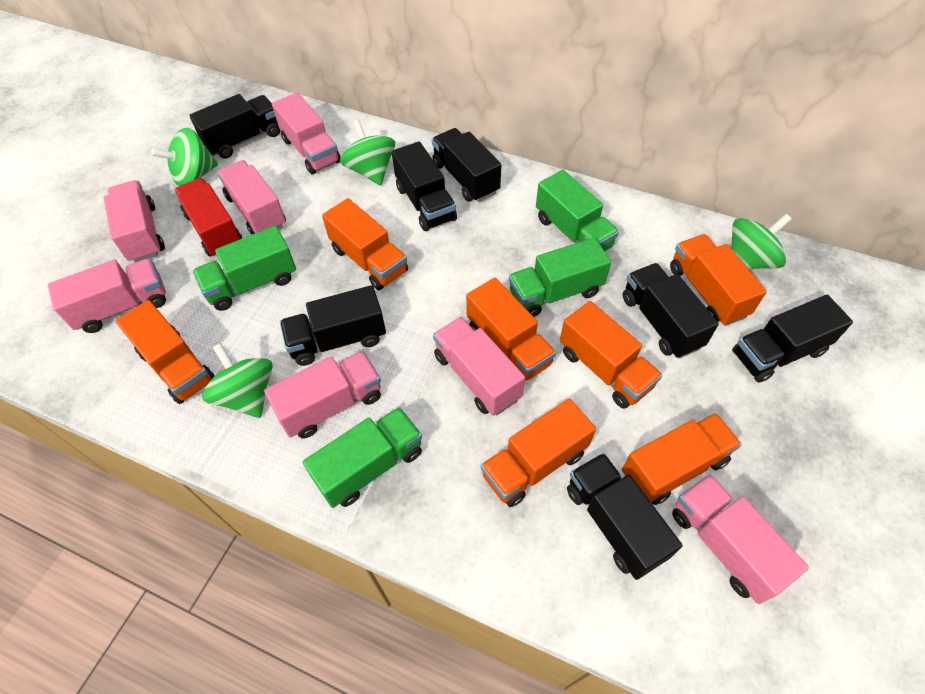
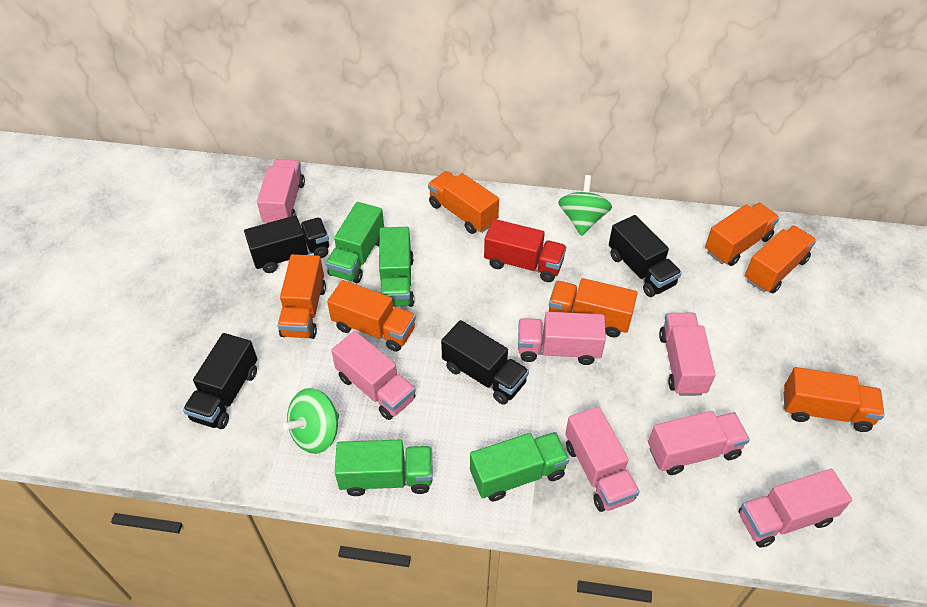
black truck: 7 -> 4
green spinning top: 4 -> 2

